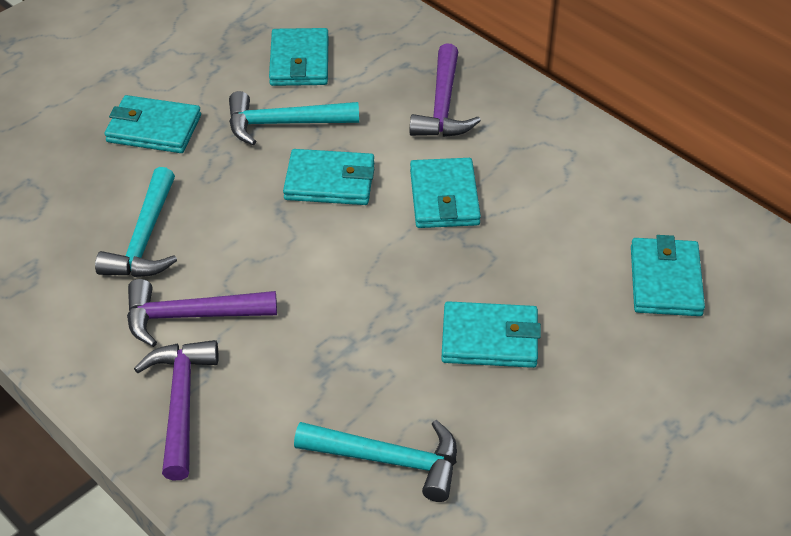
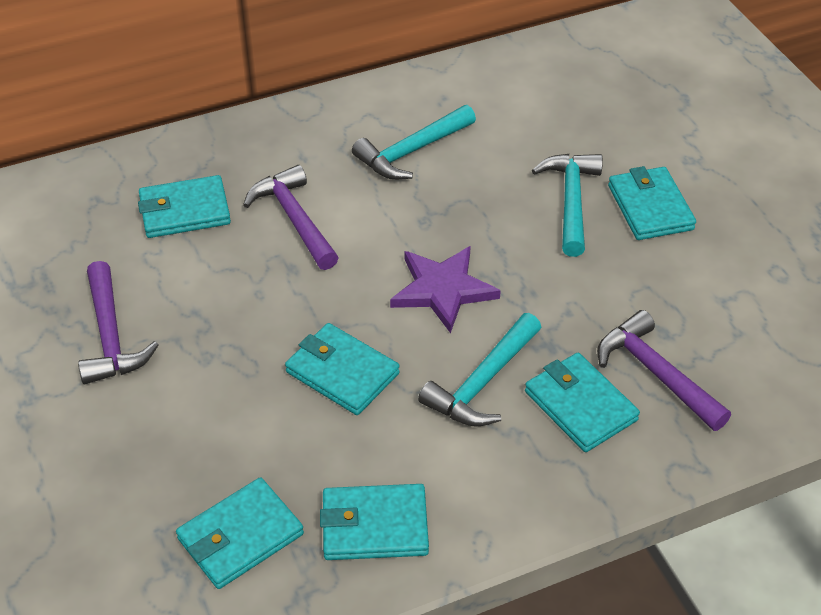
purple star: 0 -> 1

